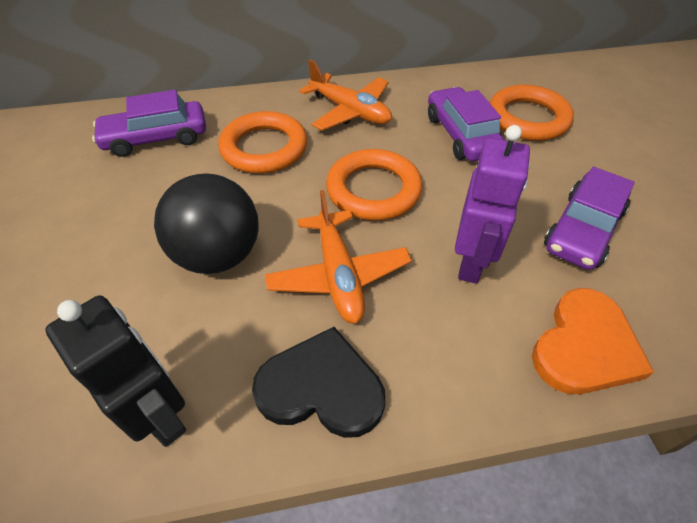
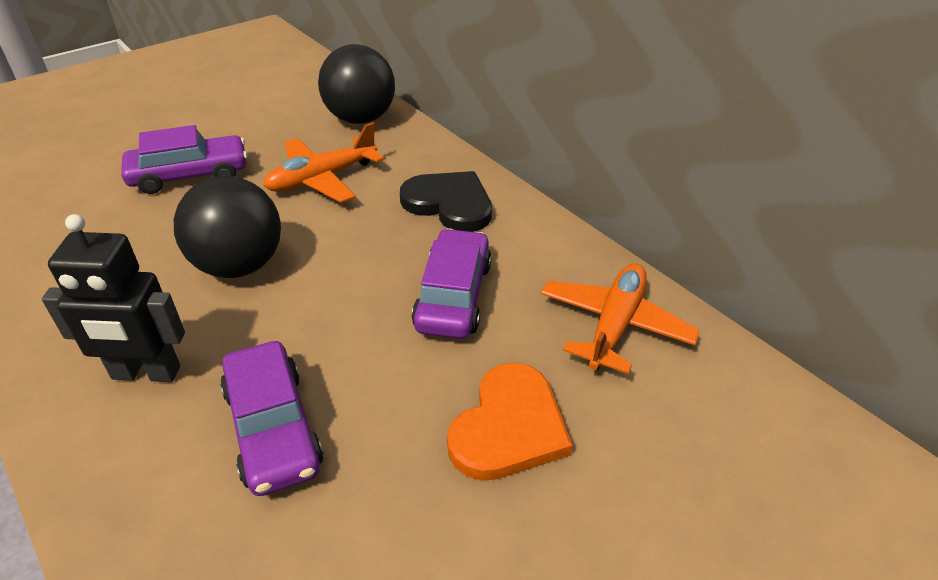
black ball: 1 -> 2
orange ring: 3 -> 0
purple robot: 1 -> 0

